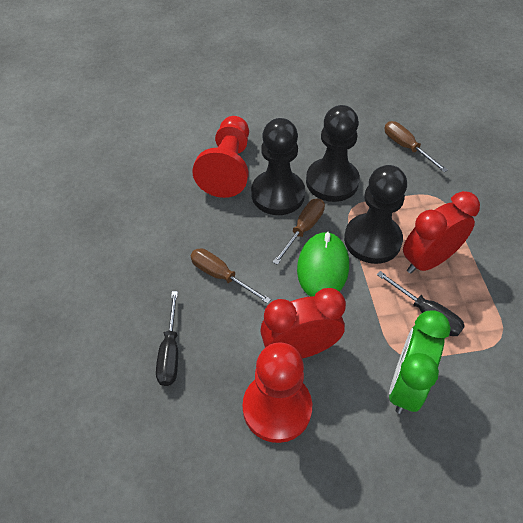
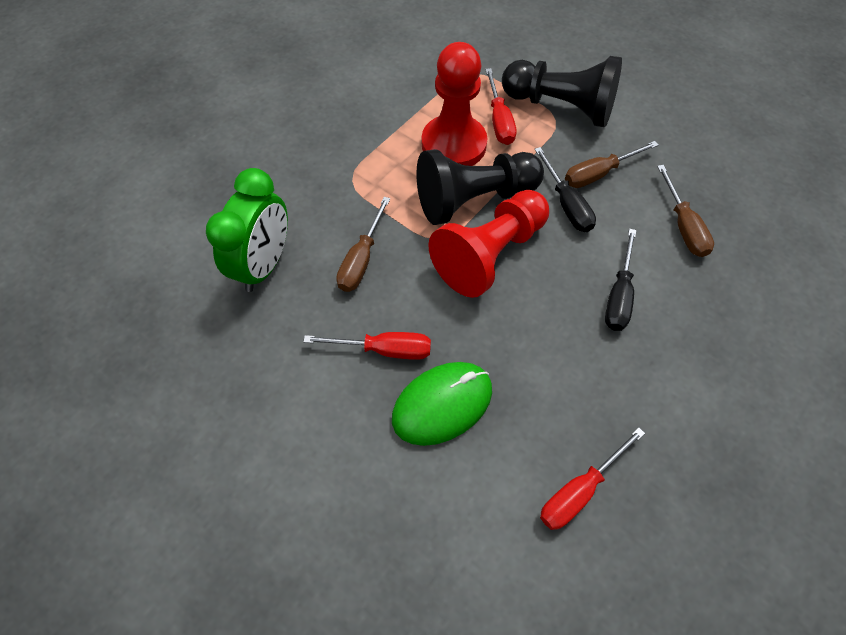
black pawn: 3 -> 2
red clock: 2 -> 0
red screwdriver: 0 -> 3

